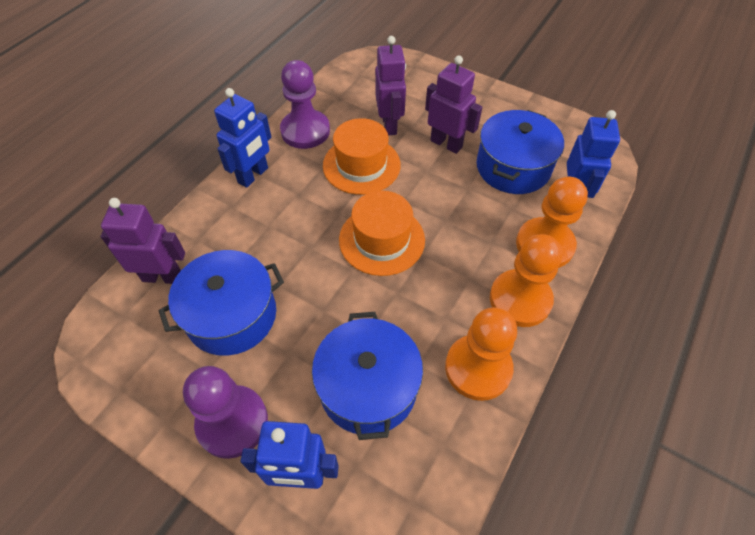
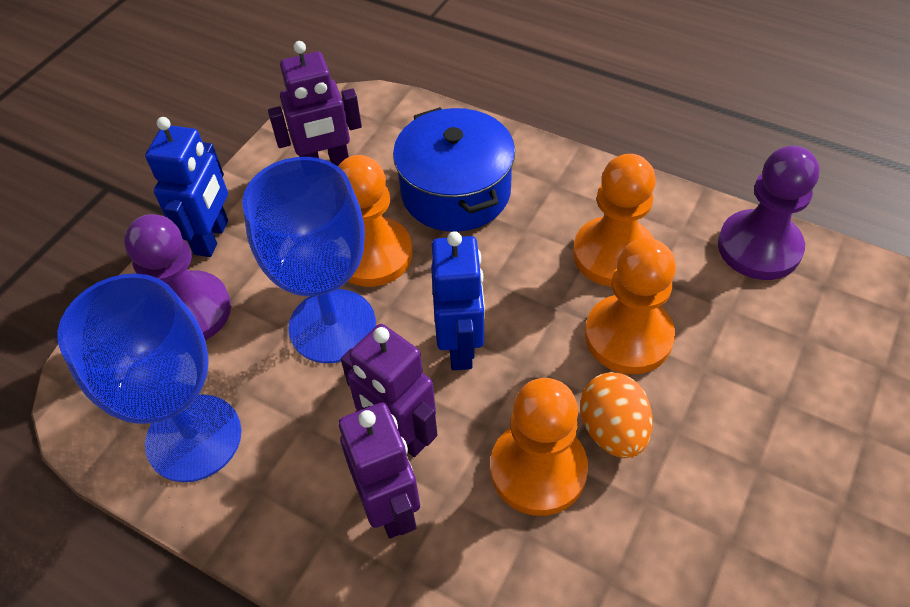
blue goblet: 0 -> 2
blue pot: 3 -> 1
blue robot: 3 -> 2
orange egg: 0 -> 1
orange hat: 2 -> 0
orange pawn: 3 -> 4

